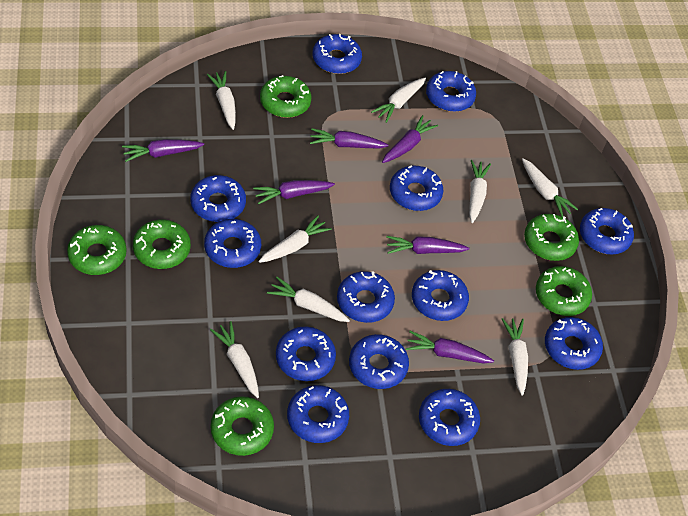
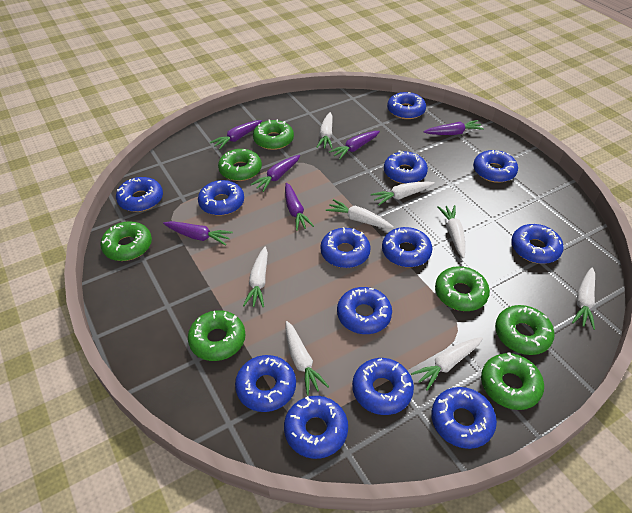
green donut: 6 -> 7

